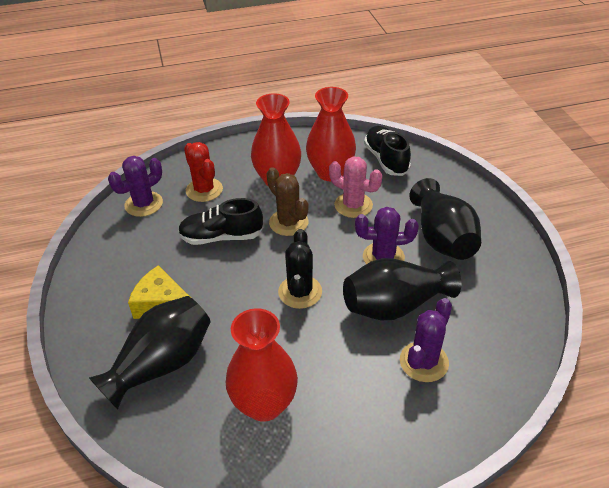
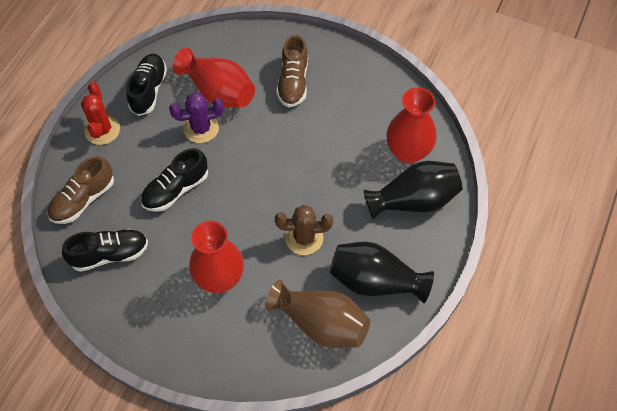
black cactus: 1 -> 0
black shoe: 2 -> 3
black vase: 3 -> 2
brown shoe: 0 -> 2
brown vase: 0 -> 1
pink cactus: 1 -> 0
purple cactus: 3 -> 1
yellow cheese: 1 -> 0

